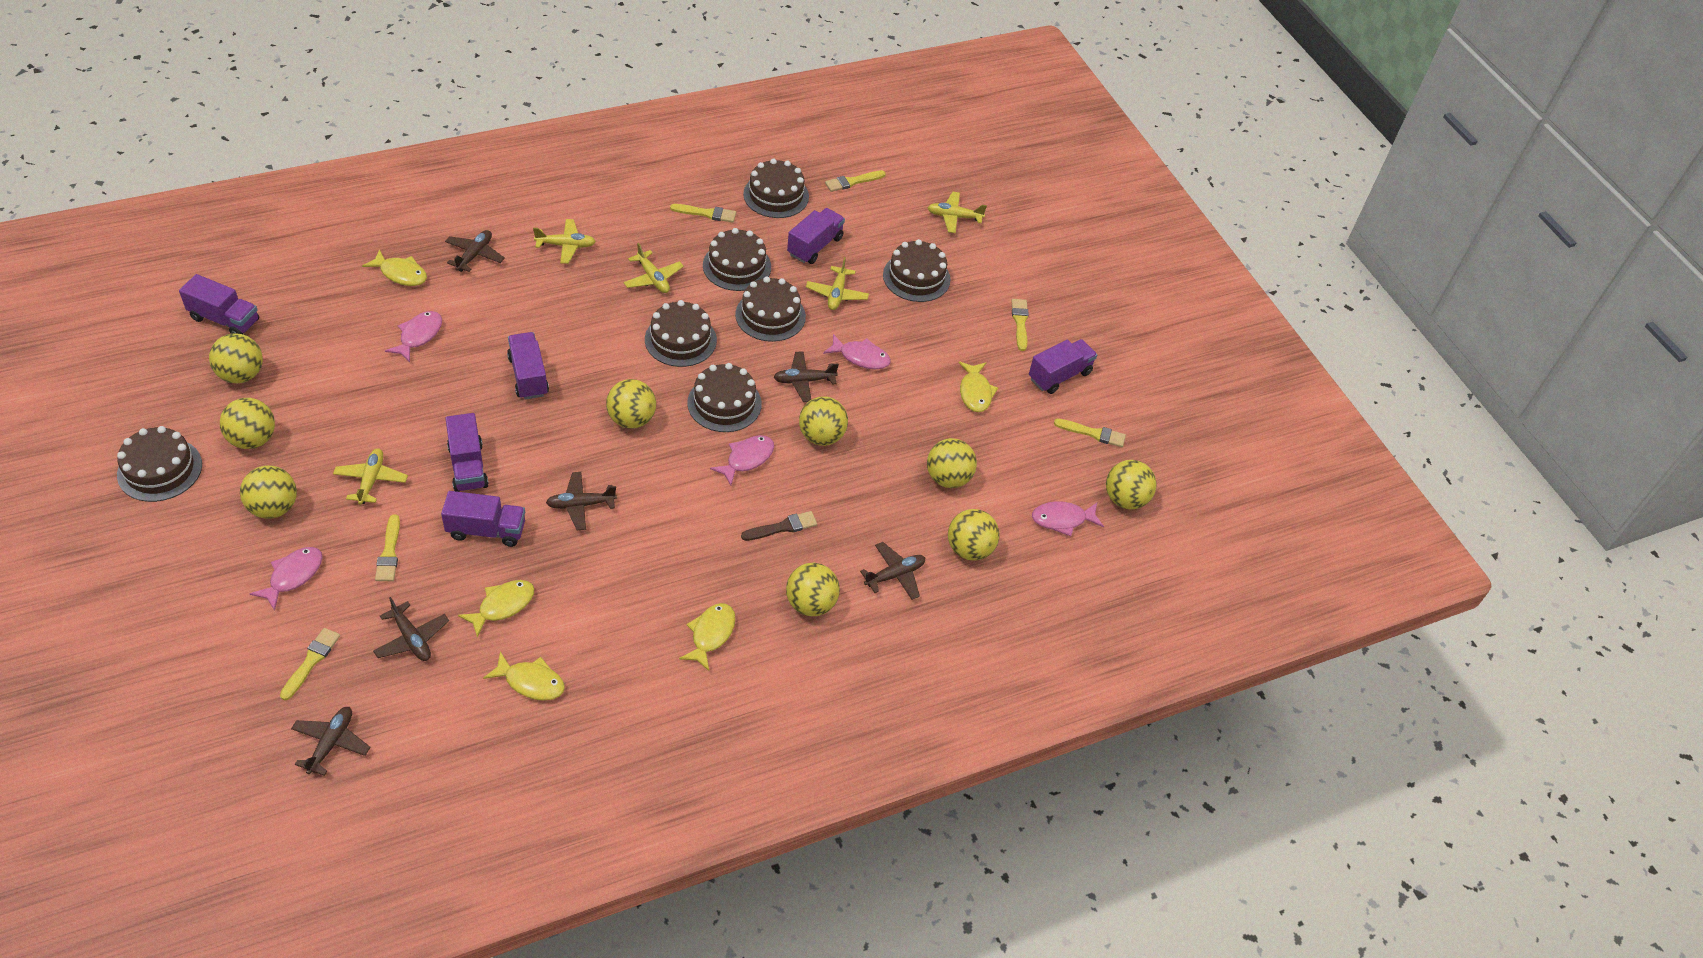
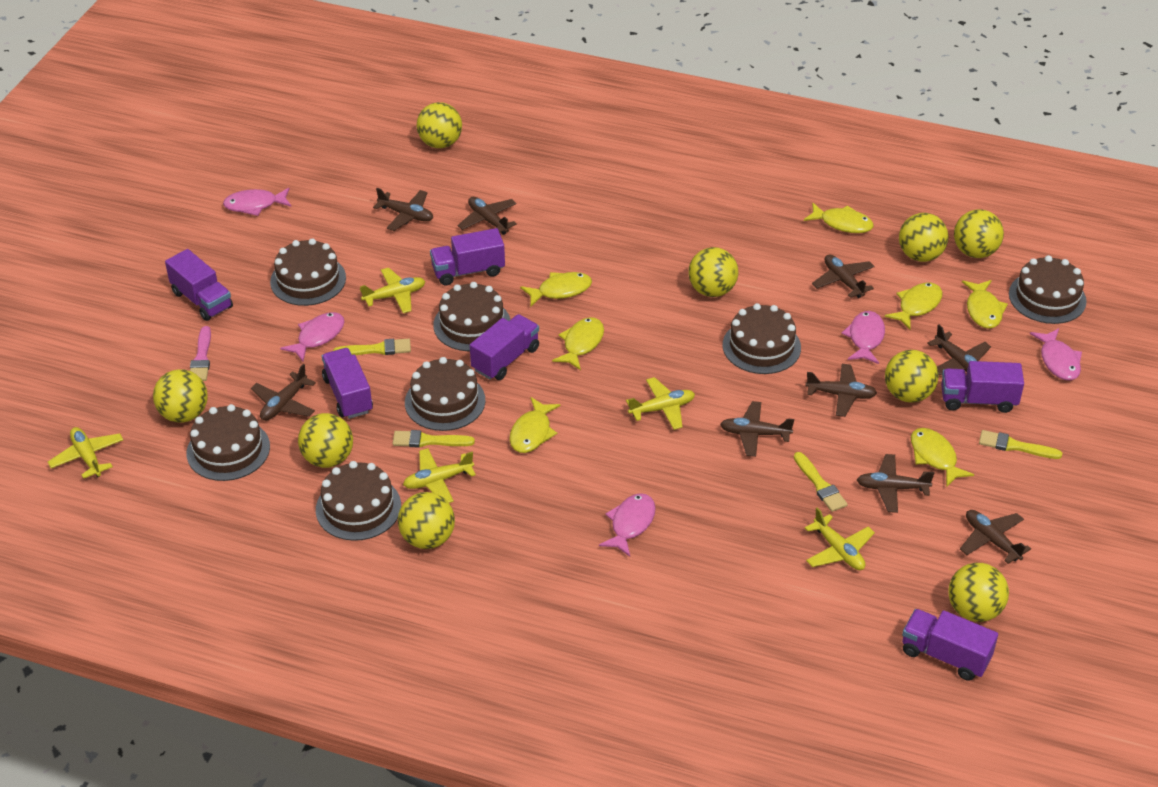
brown brush: 1 -> 0
brown plane: 6 -> 9
pink brush: 0 -> 1
yellow brush: 6 -> 4
yellow fish: 5 -> 7

